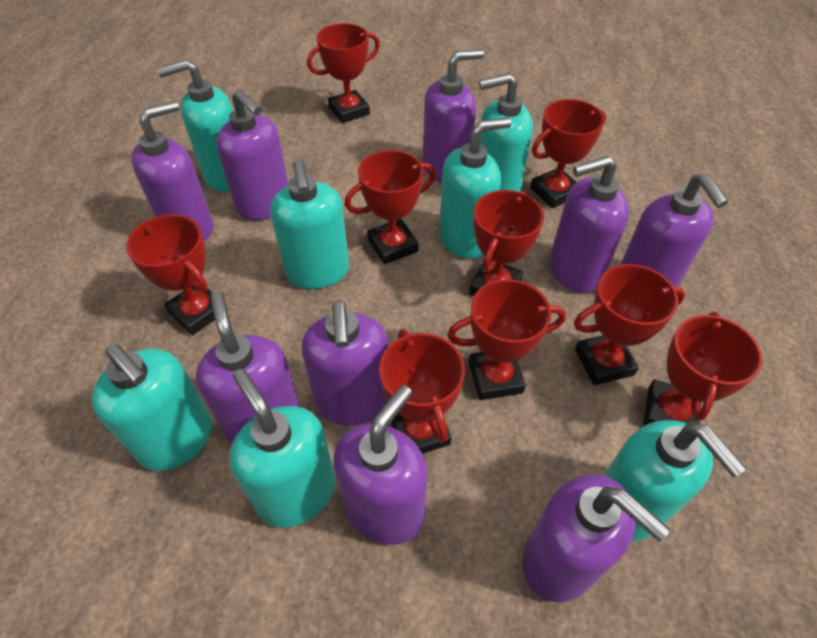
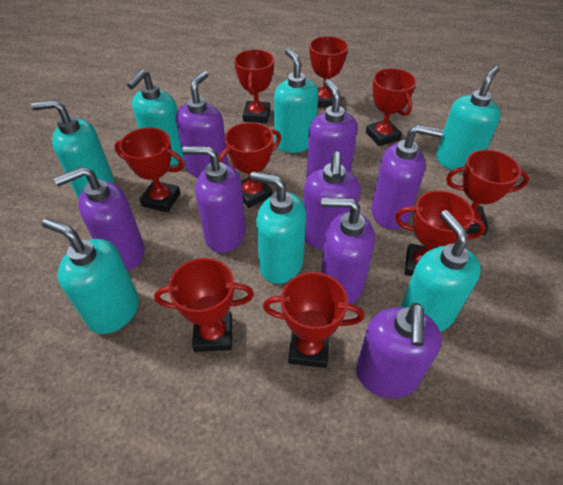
purple soap dispenser: 9 -> 8

